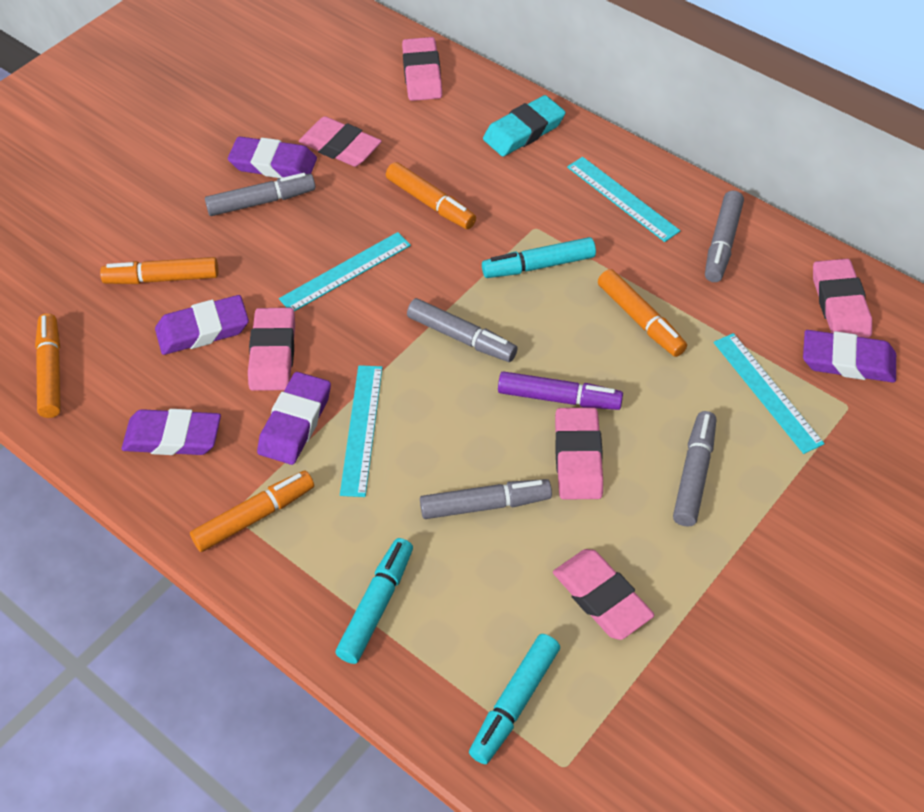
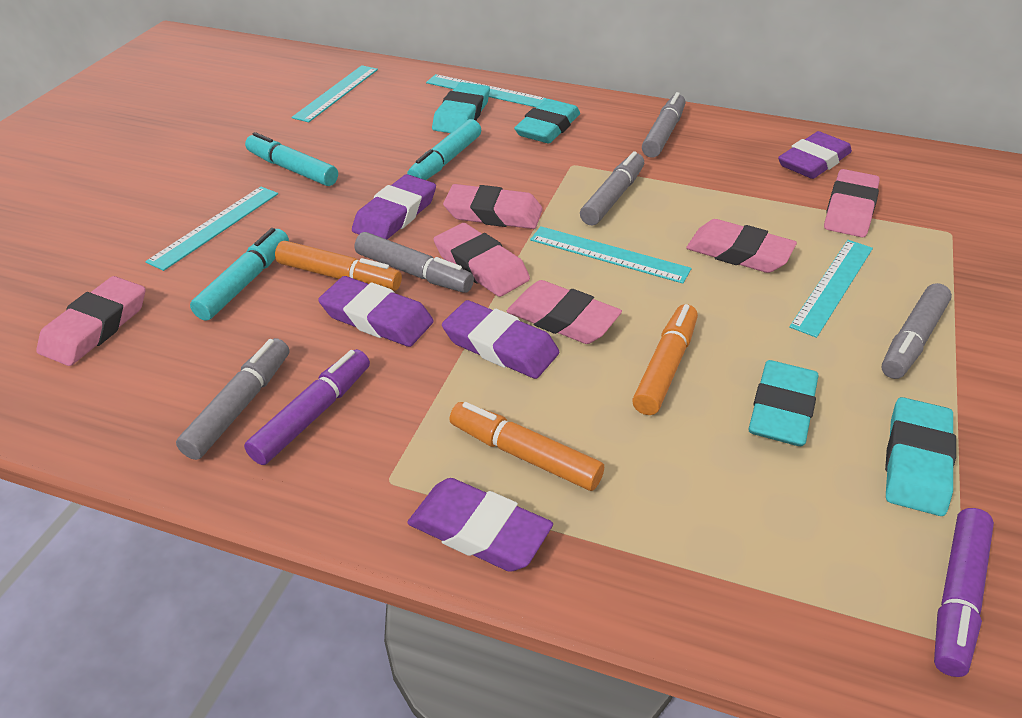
orange marker: 5 -> 3
purple marker: 1 -> 2
turquoise eraser: 1 -> 4
turquoise ruler: 4 -> 5

